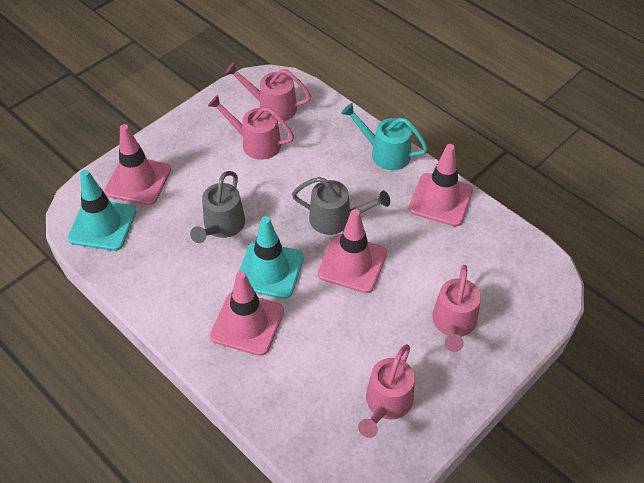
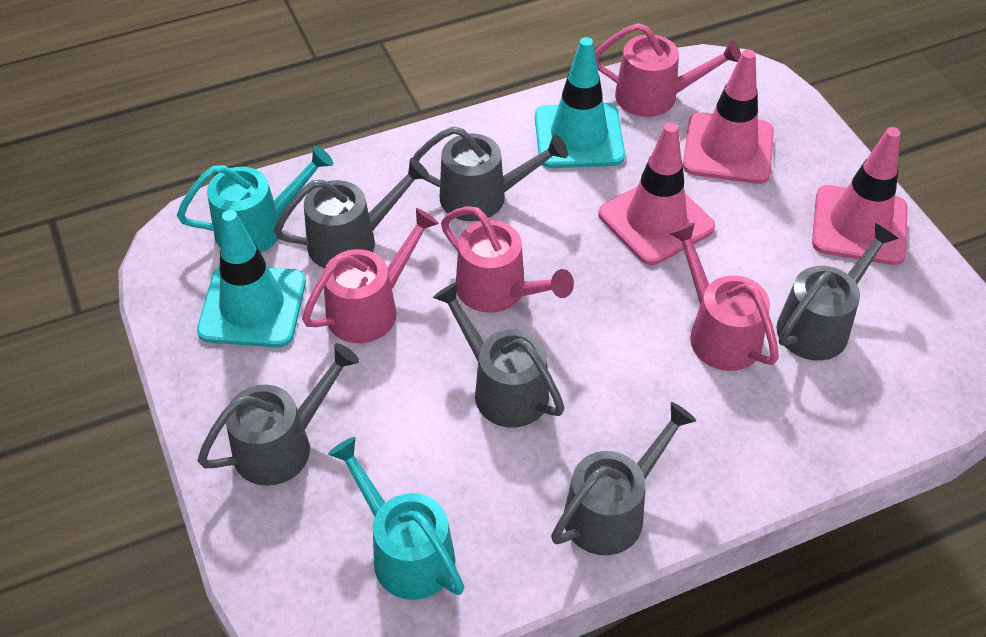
grey watering can: 2 -> 6
pink traffic cone: 4 -> 3
turquoise watering can: 1 -> 2

